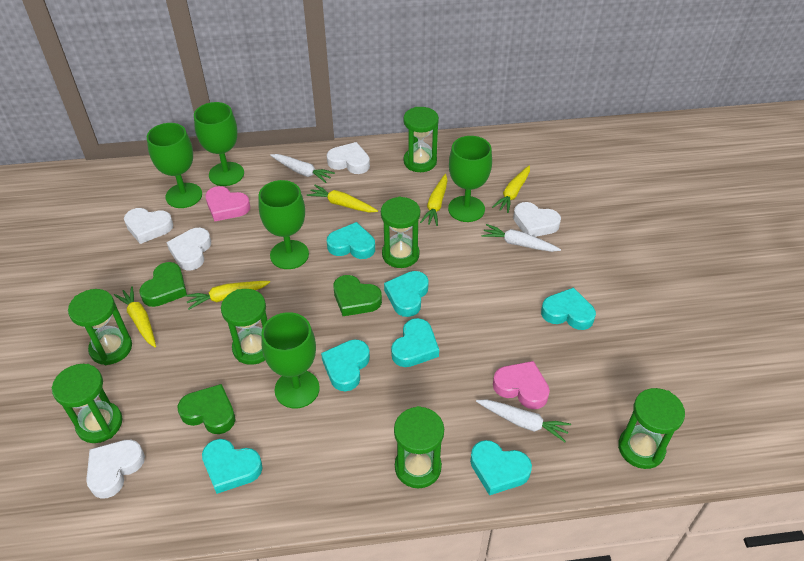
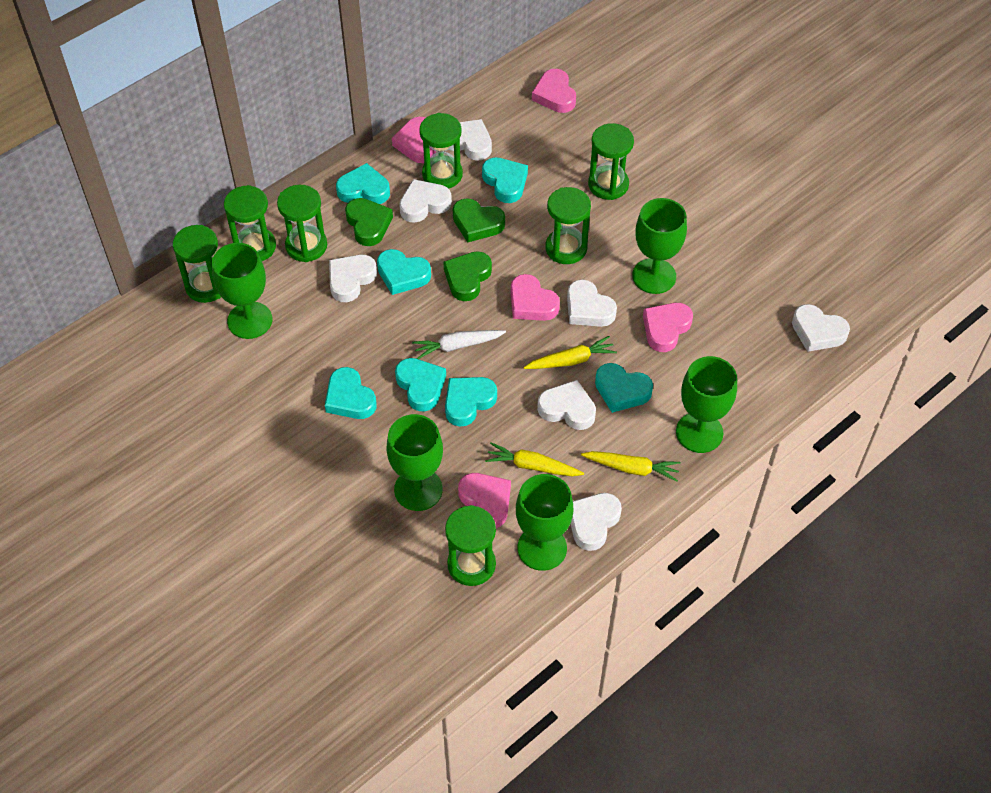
pink heart: 2 -> 5
white carrot: 3 -> 1
white heart: 5 -> 7
yellow carrot: 5 -> 3

